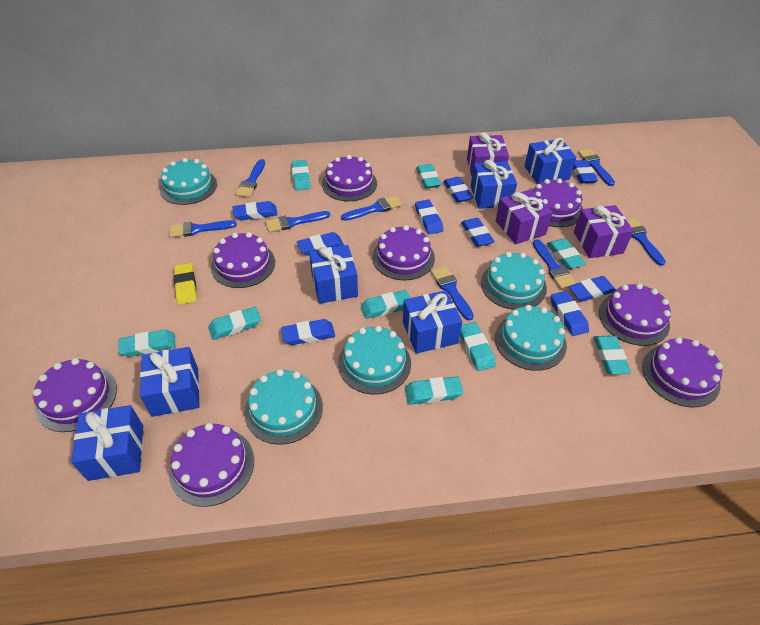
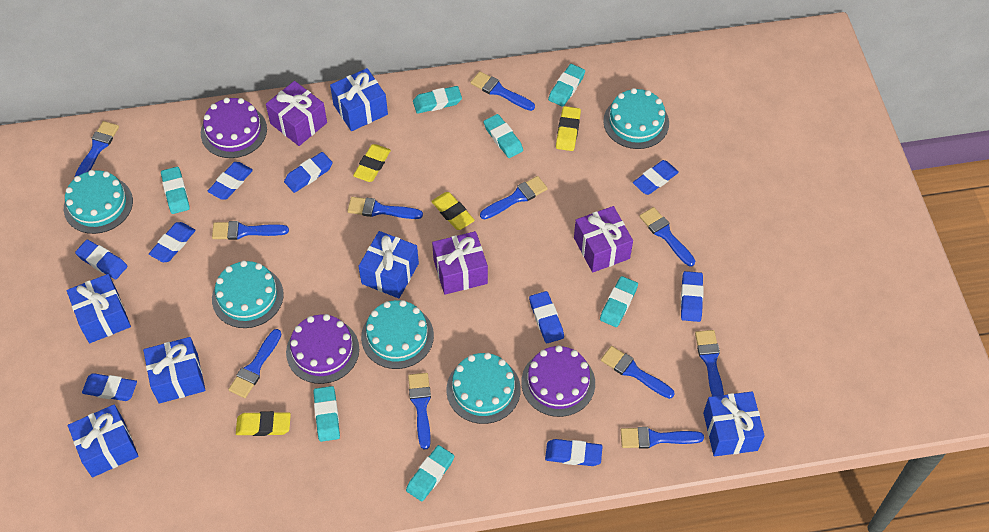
blue brush: 8 -> 11
purple cake: 8 -> 3
turquoise eraser: 9 -> 7
yellow eraser: 1 -> 4

